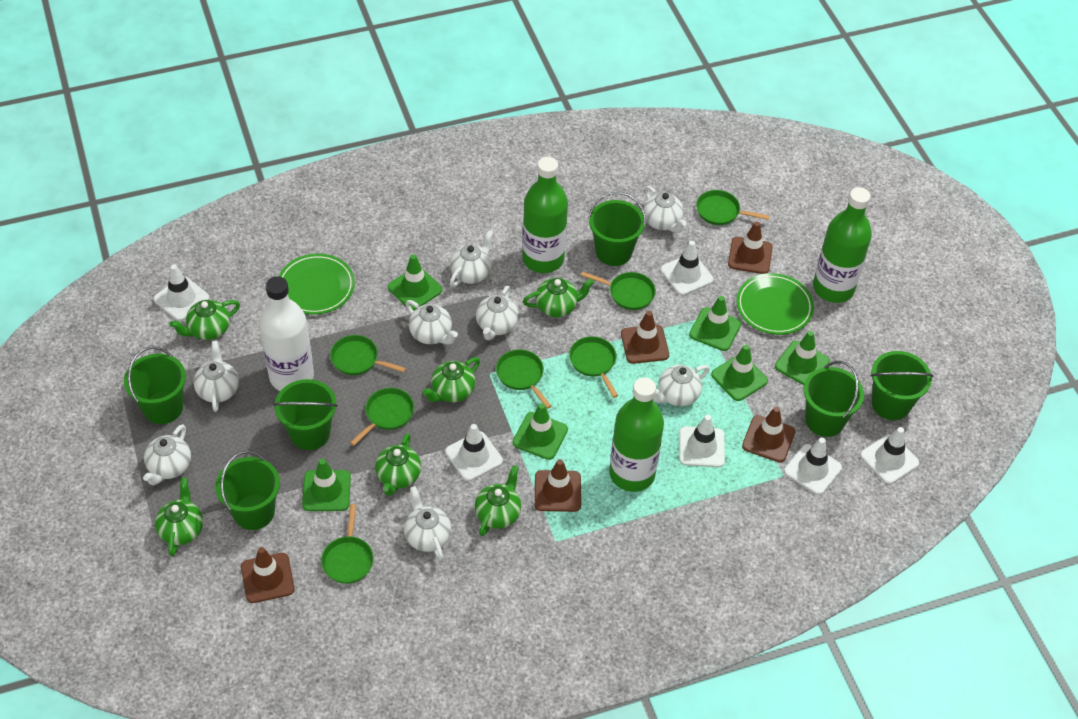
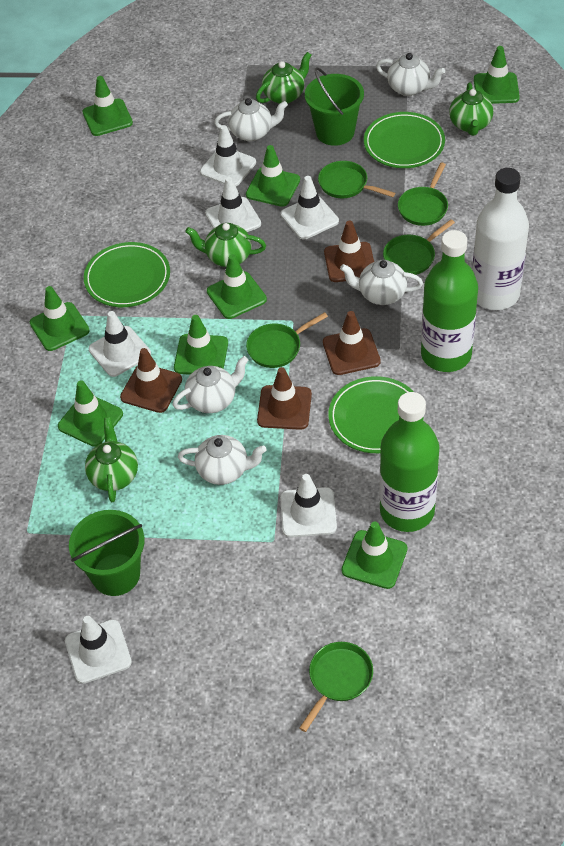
brown traffic cone: 5 -> 4
green bottle: 3 -> 2
green bucket: 6 -> 2
green pan: 7 -> 5
green plate: 2 -> 3
green teapot: 6 -> 4
green traffic cone: 6 -> 8
white teapot: 8 -> 5

